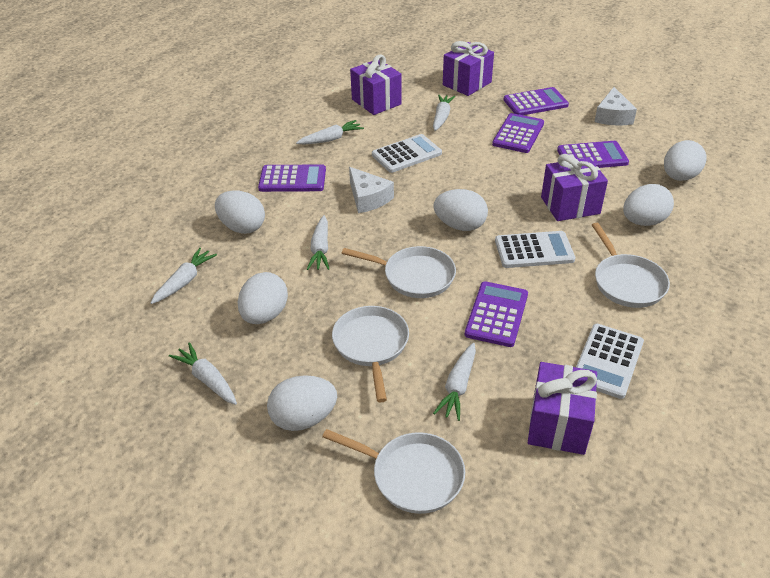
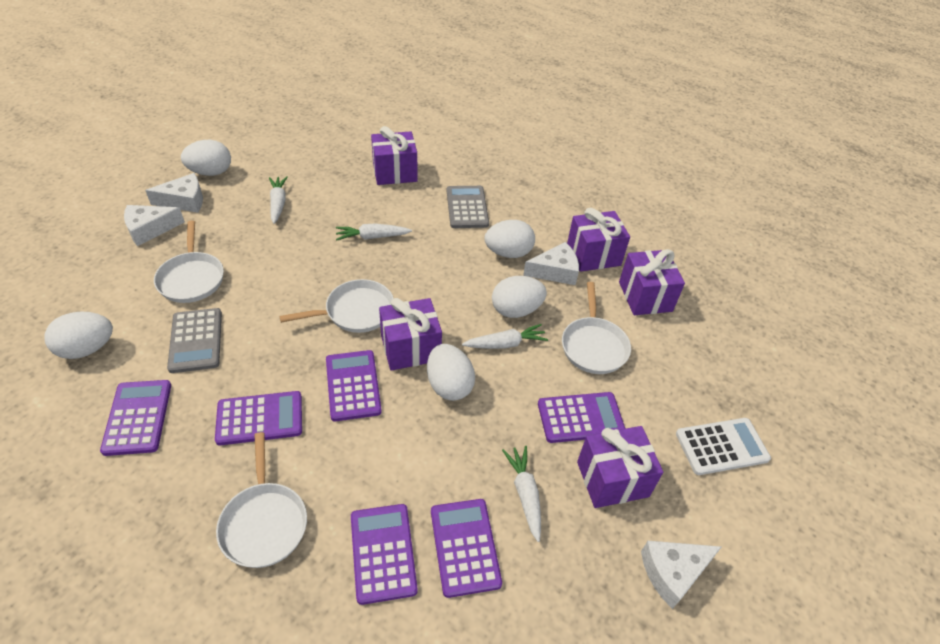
grey calculator: 0 -> 2
purple calculator: 5 -> 6
purple gift: 4 -> 5
white calculator: 3 -> 1
white carrot: 6 -> 4
white cheese: 2 -> 4
white egg: 6 -> 5

